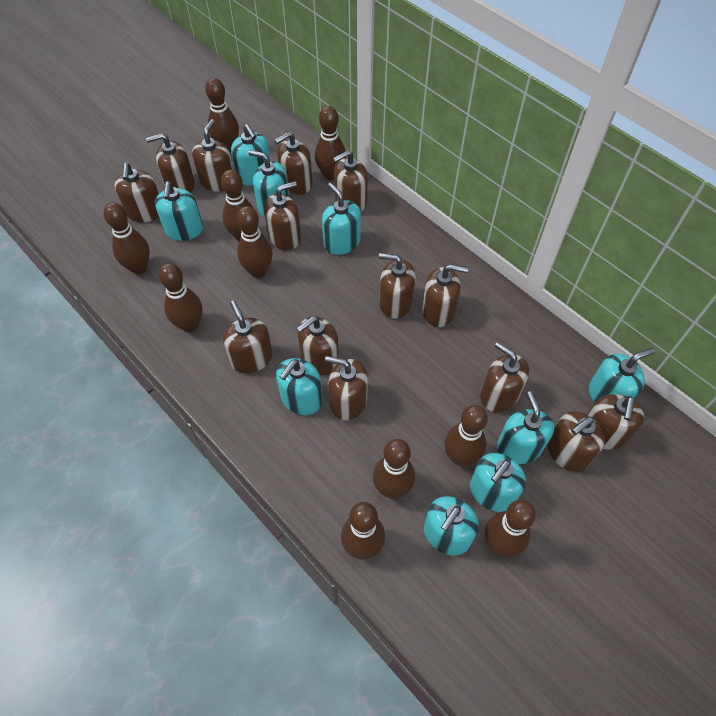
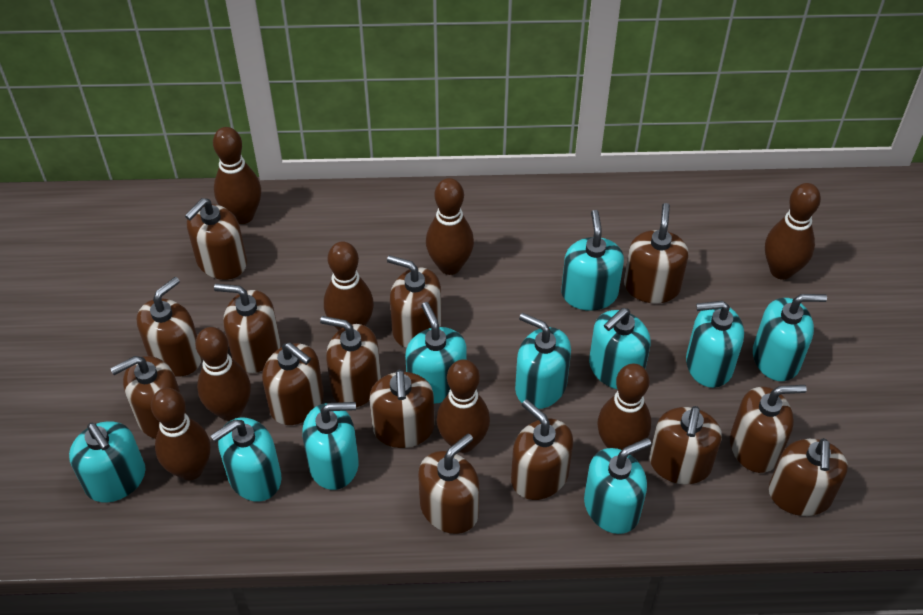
brown bowling pin: 10 -> 8
turquoise soap dispenser: 9 -> 10

